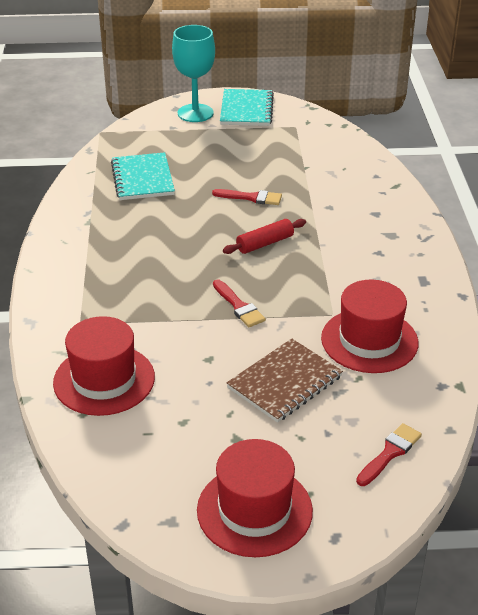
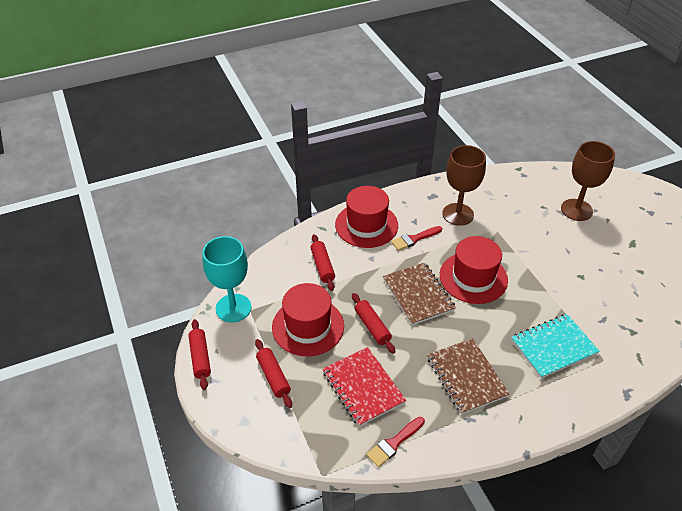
brown goblet: 0 -> 2
brown notebook: 1 -> 2
red brush: 3 -> 2
red notebook: 0 -> 1
red rolling pin: 1 -> 4
turquoise notebook: 2 -> 1

